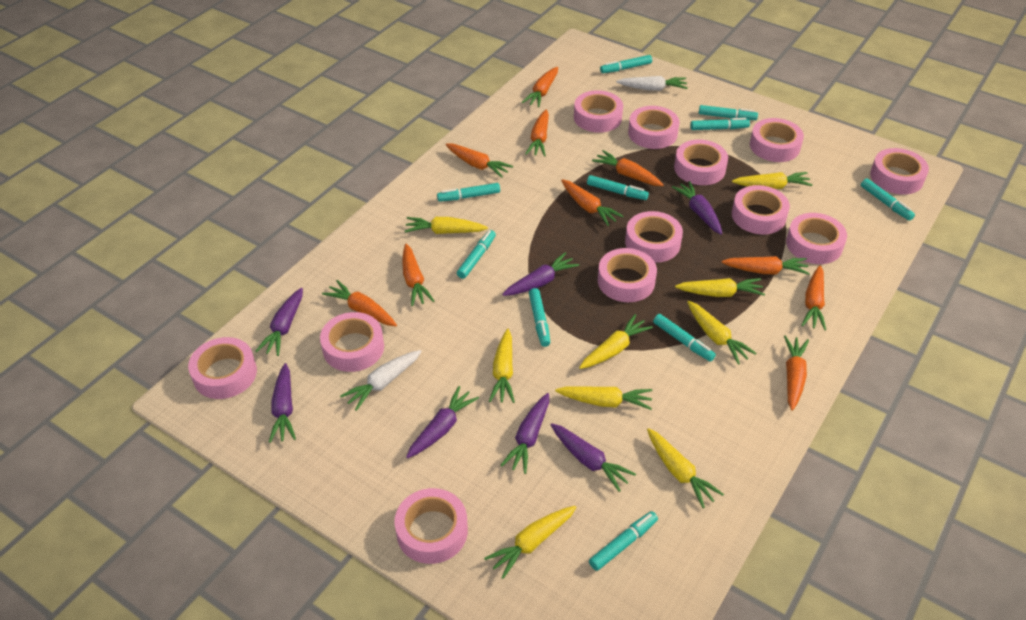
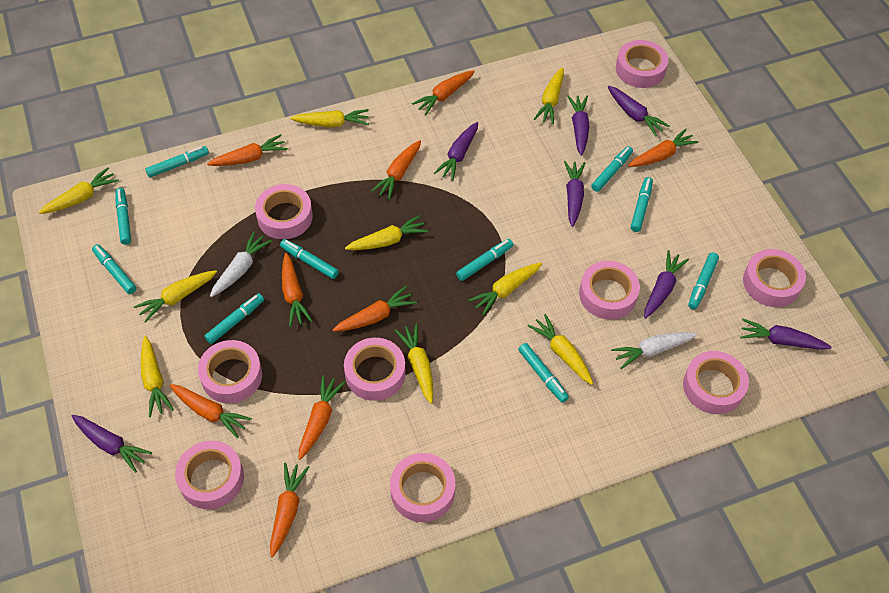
orange carrot: 10 -> 9
pink tape: 12 -> 9

